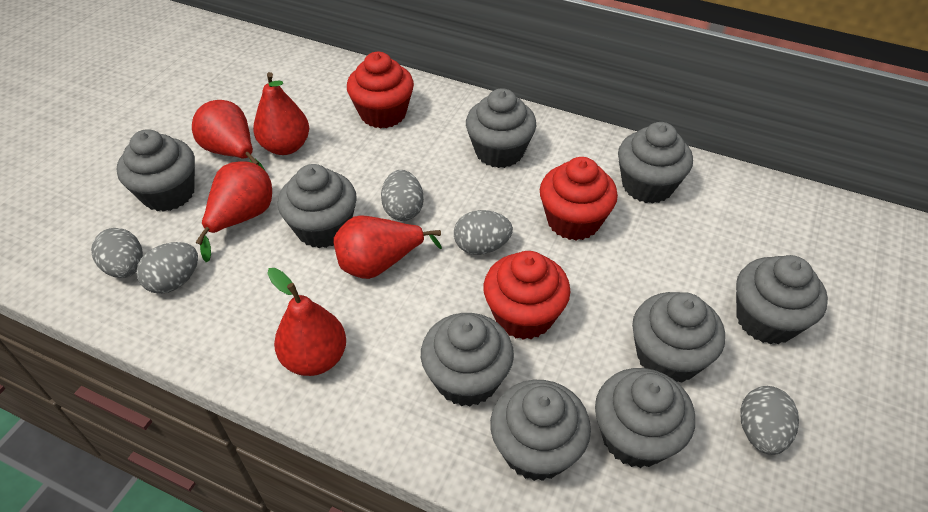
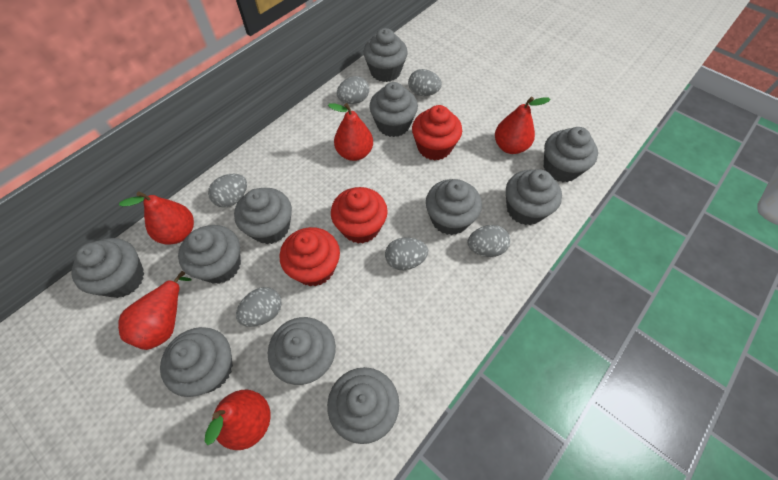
grey cupcake: 9 -> 11
grey egg: 5 -> 6

